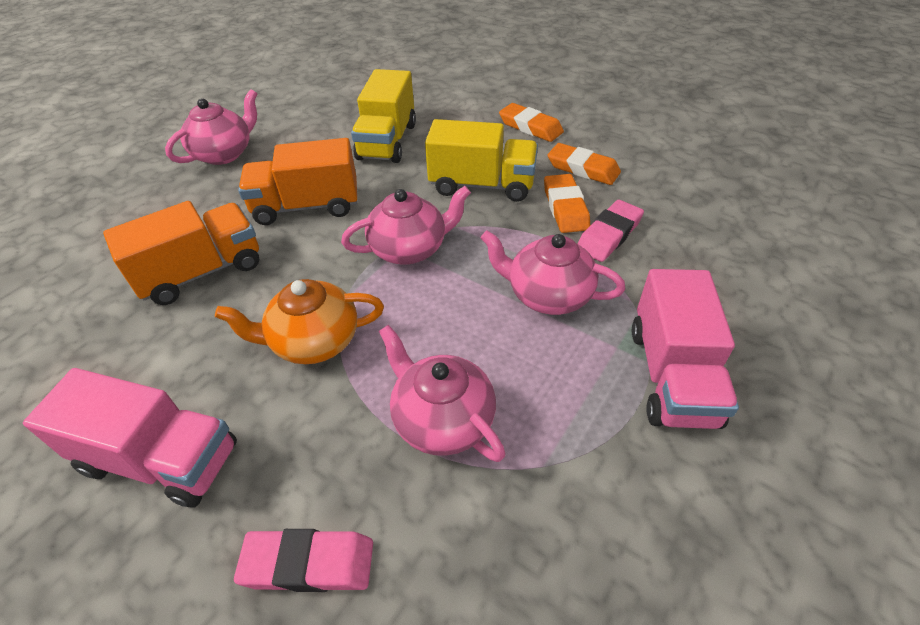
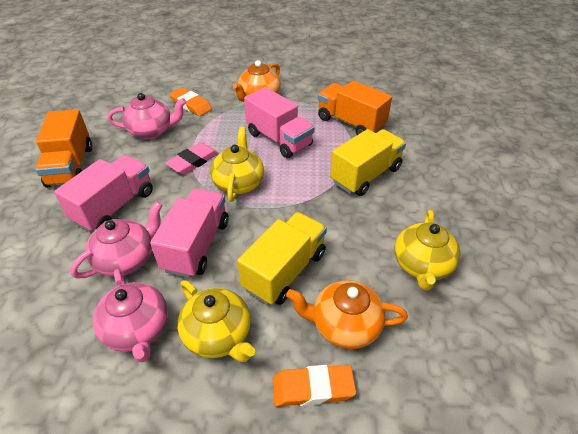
orange eraser: 3 -> 2
orange teapot: 1 -> 2
pink eraser: 2 -> 1
pink teapot: 4 -> 3
pink truck: 2 -> 3
yellow teapot: 0 -> 3

